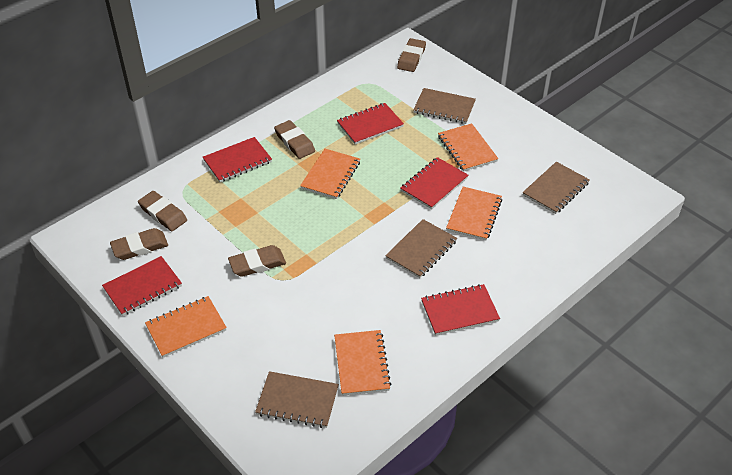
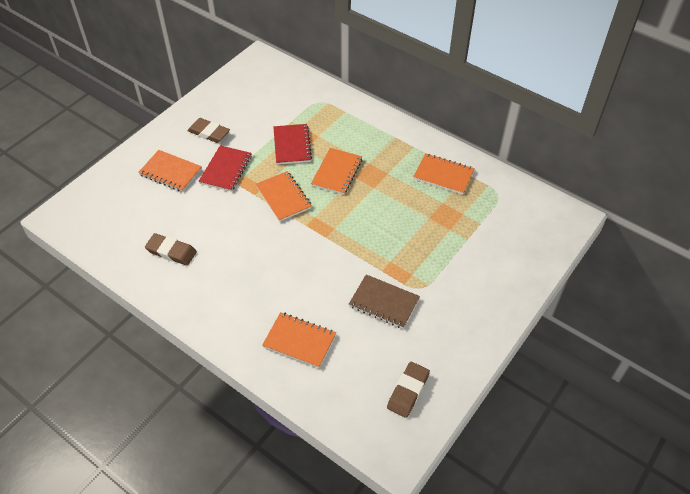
brown eraser: 5 -> 3
brown notebook: 4 -> 1
red notebook: 5 -> 2

